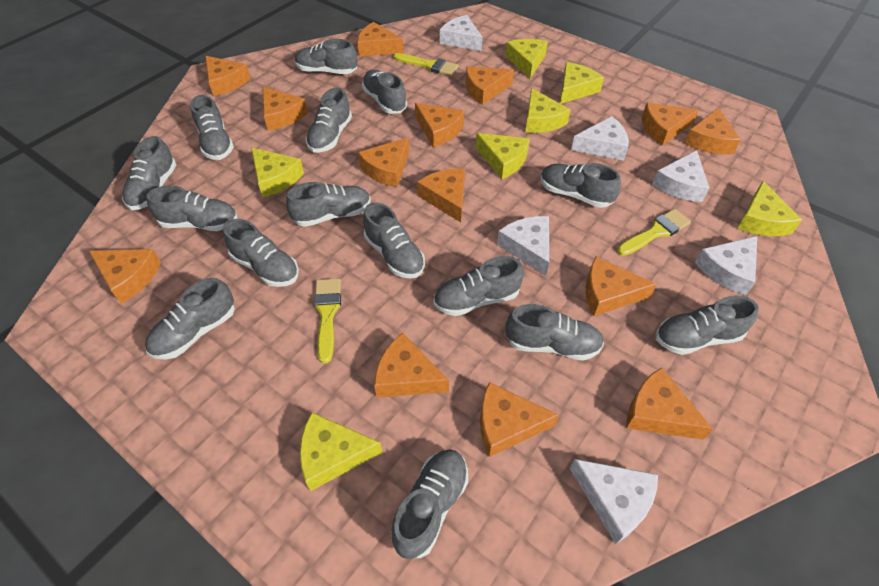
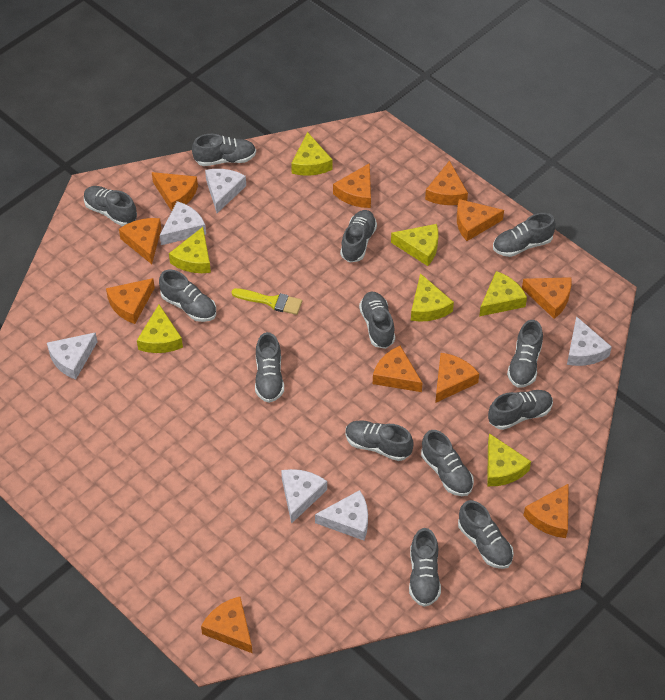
grey shoe: 15 -> 13
orange cheese: 14 -> 11
yellow brush: 3 -> 1

